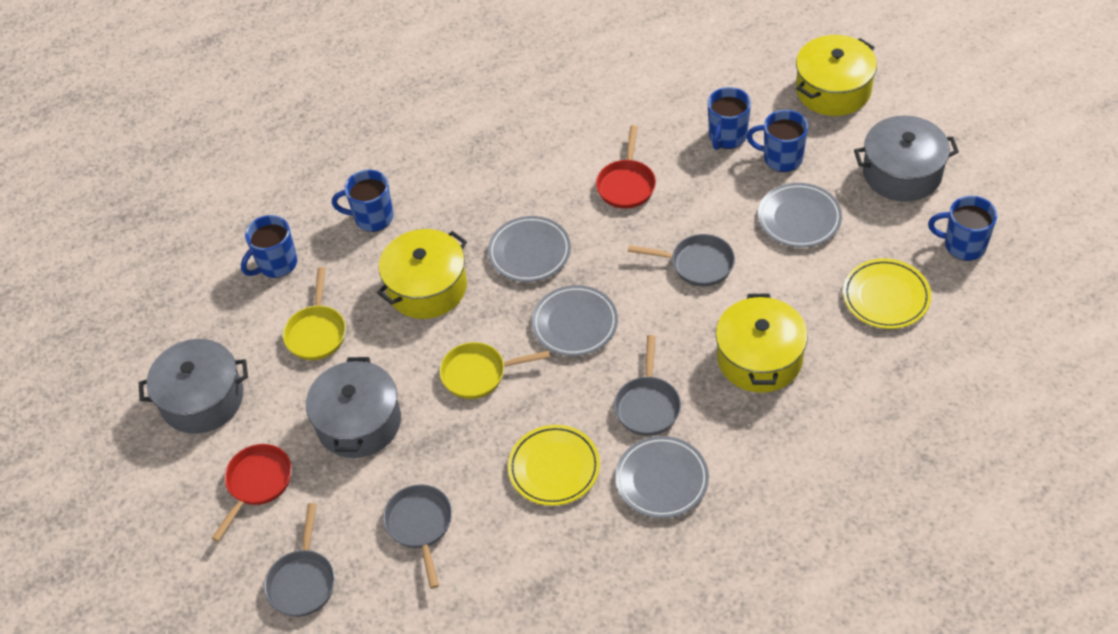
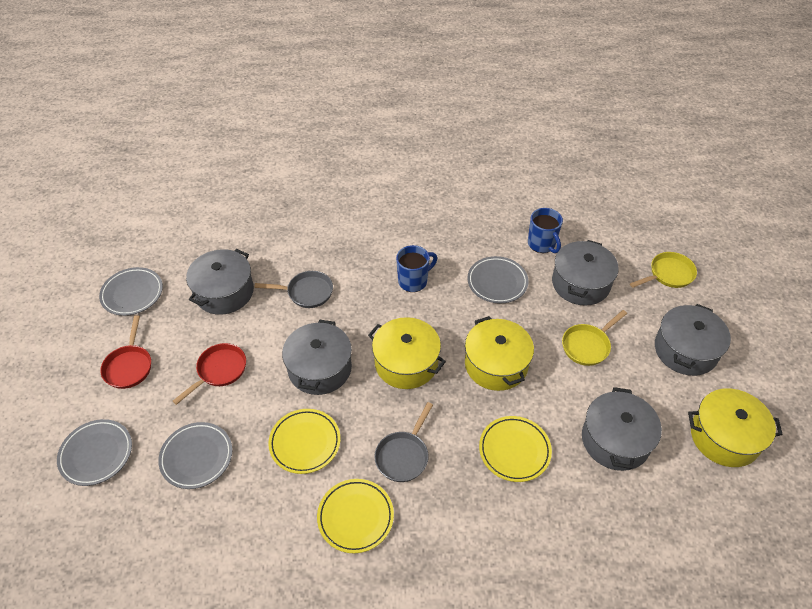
blue mug: 5 -> 2
grey pan: 4 -> 2
grey pot: 3 -> 5
yellow plate: 2 -> 3

